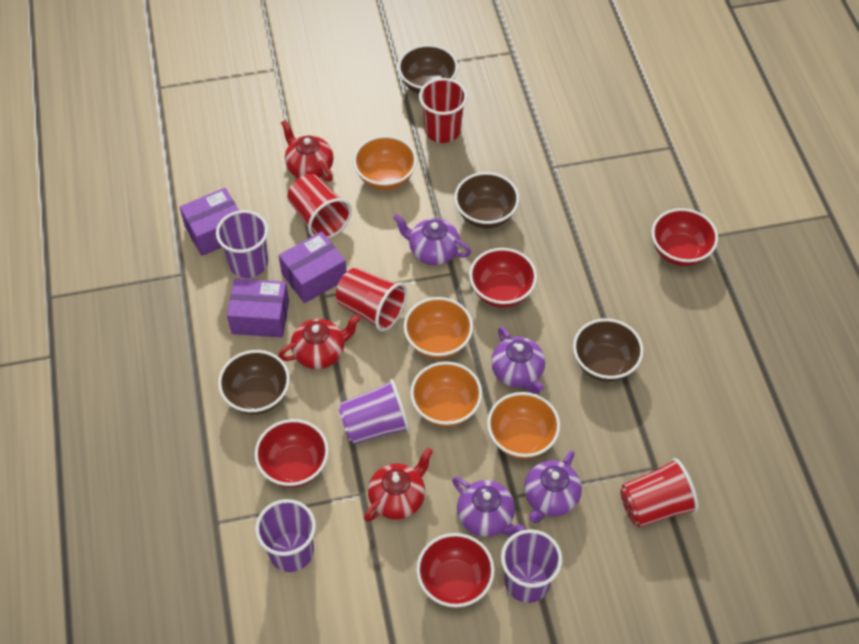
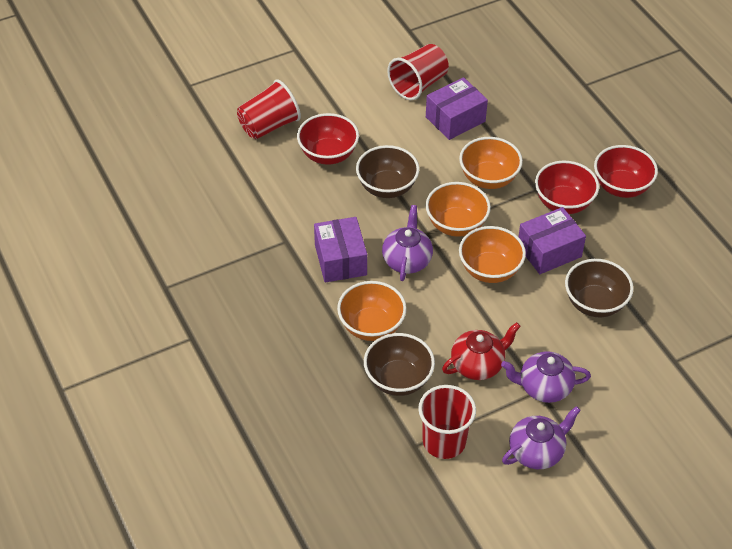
brown bowl: 4 -> 3
purple cup: 4 -> 0
purple teapot: 4 -> 3
red bowl: 4 -> 3
red cup: 4 -> 3
red teapot: 3 -> 1

